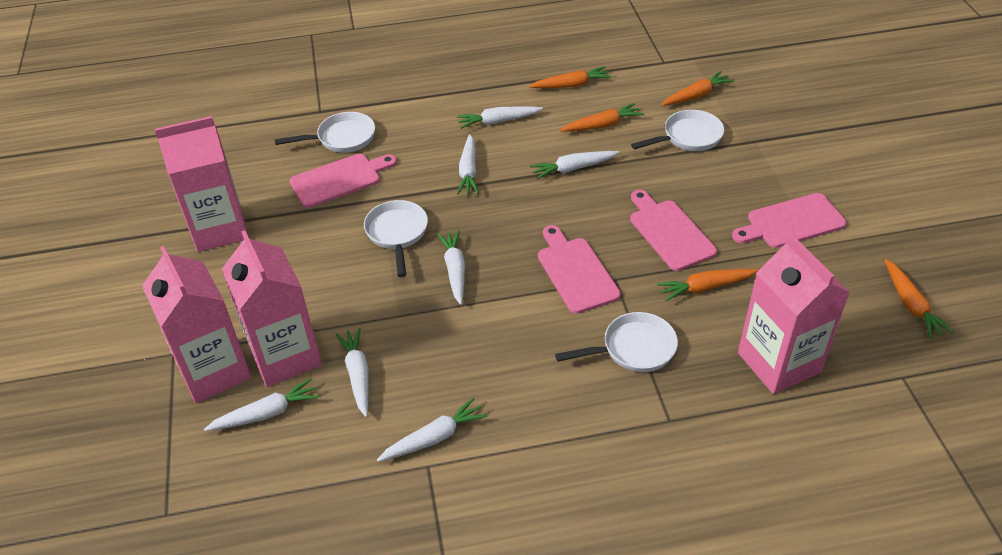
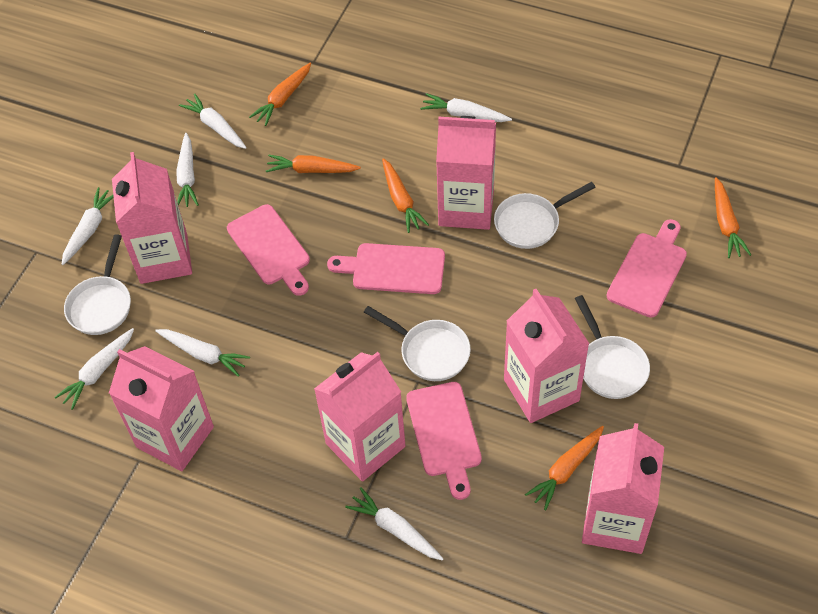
pink carton: 4 -> 6

